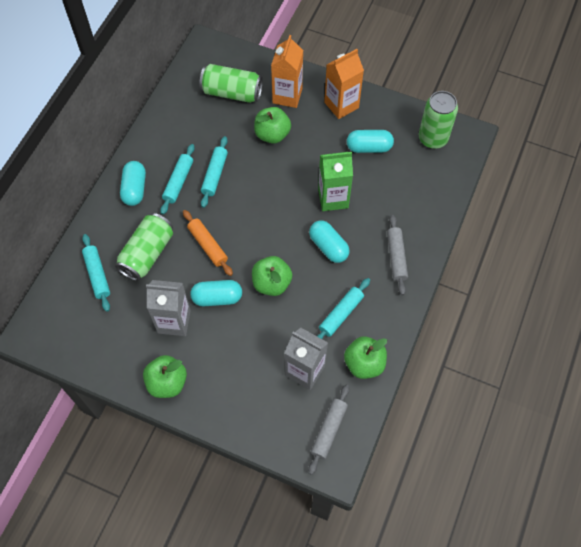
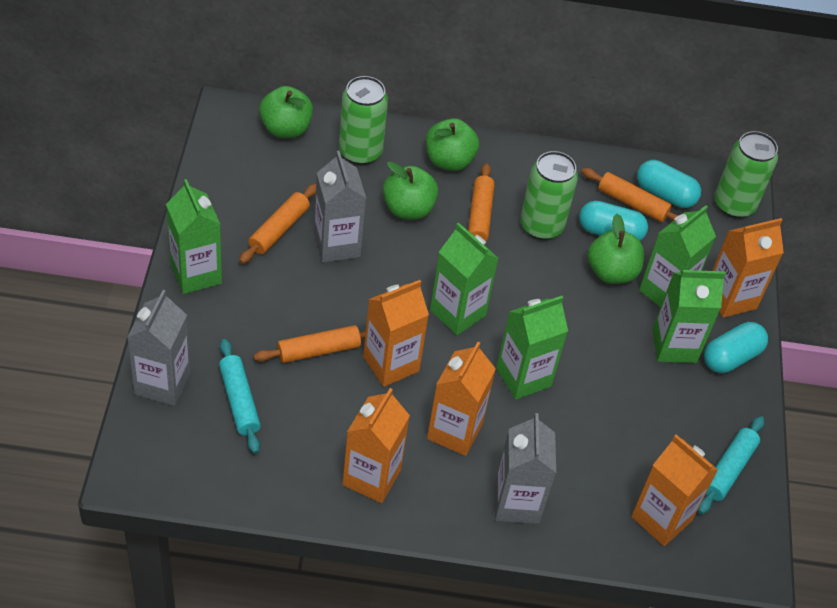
green carton: 1 -> 5
grey carton: 2 -> 3
grey rolling pin: 2 -> 0
orange carton: 2 -> 5
orange rolling pin: 1 -> 4
turquoise capsule: 4 -> 3
turquoise rolling pin: 4 -> 2

